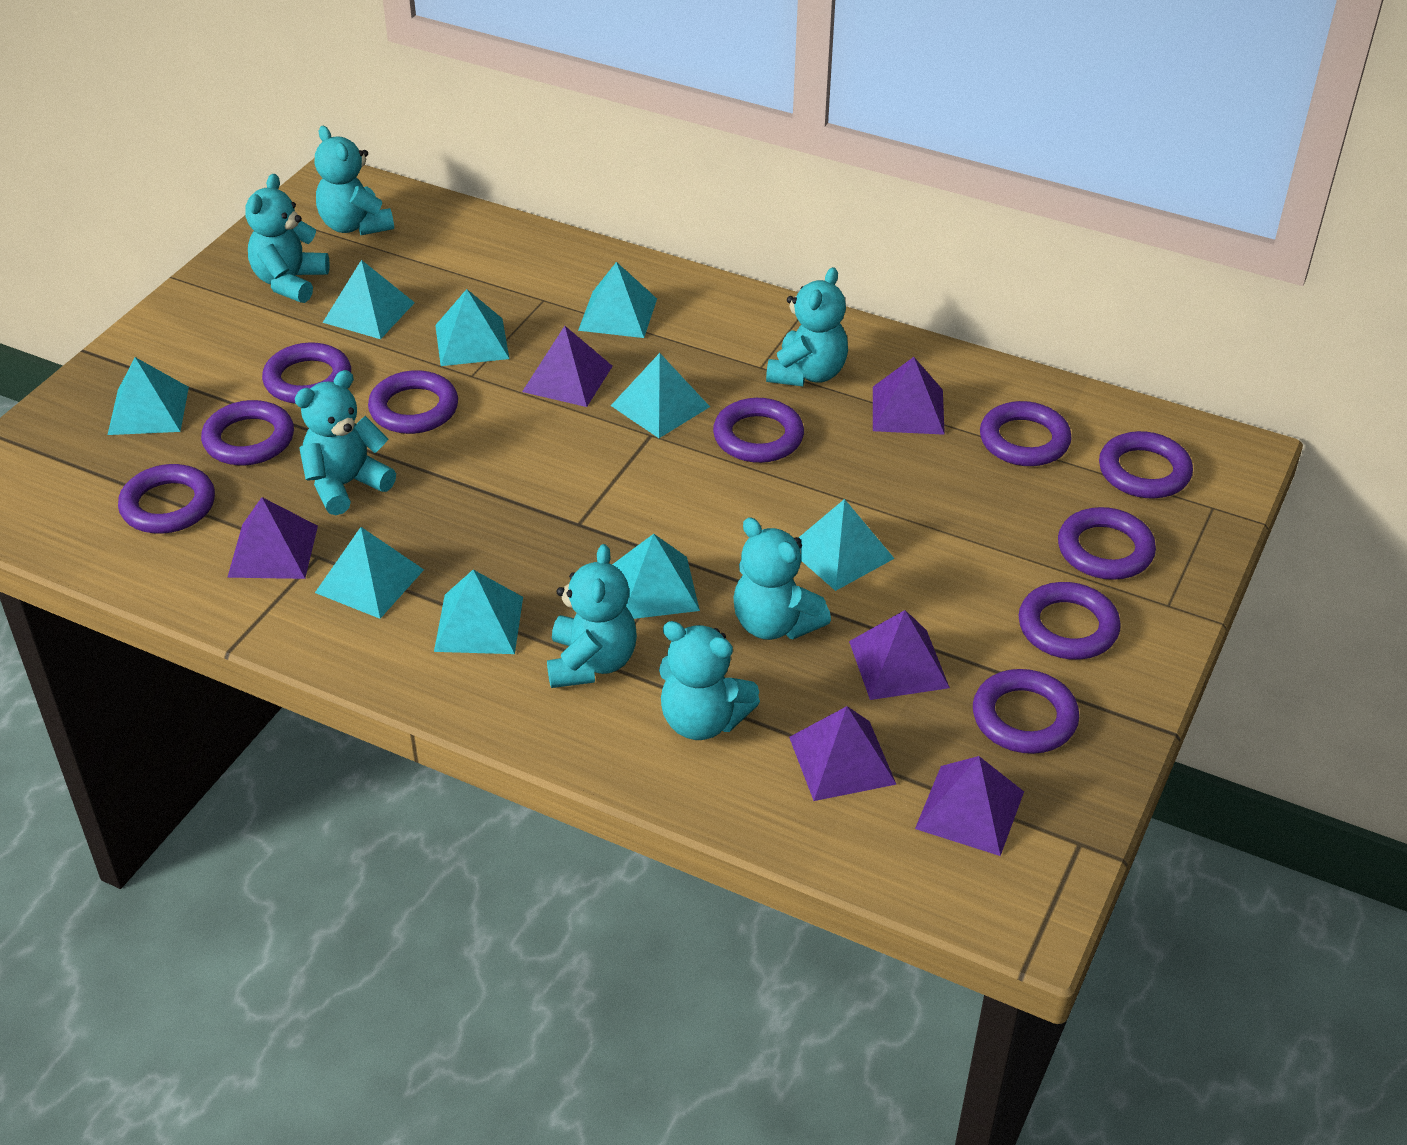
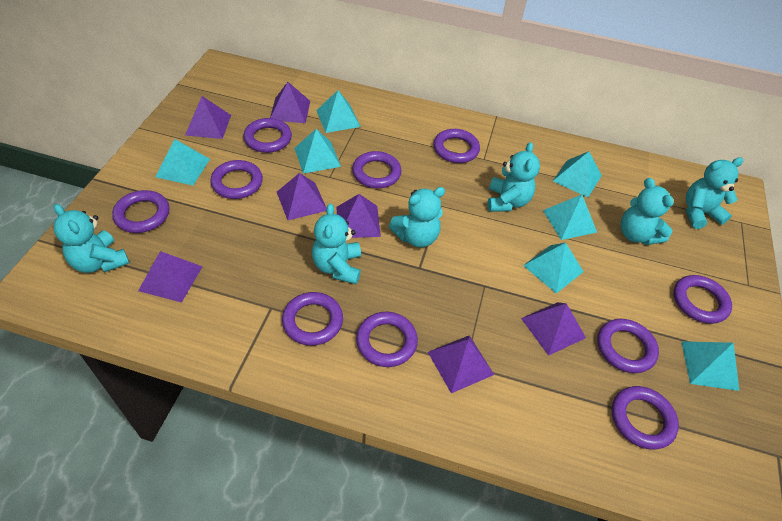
purple pyramid: 6 -> 7
turquoise pyramid: 9 -> 7
turquoise teddy bear: 7 -> 6

